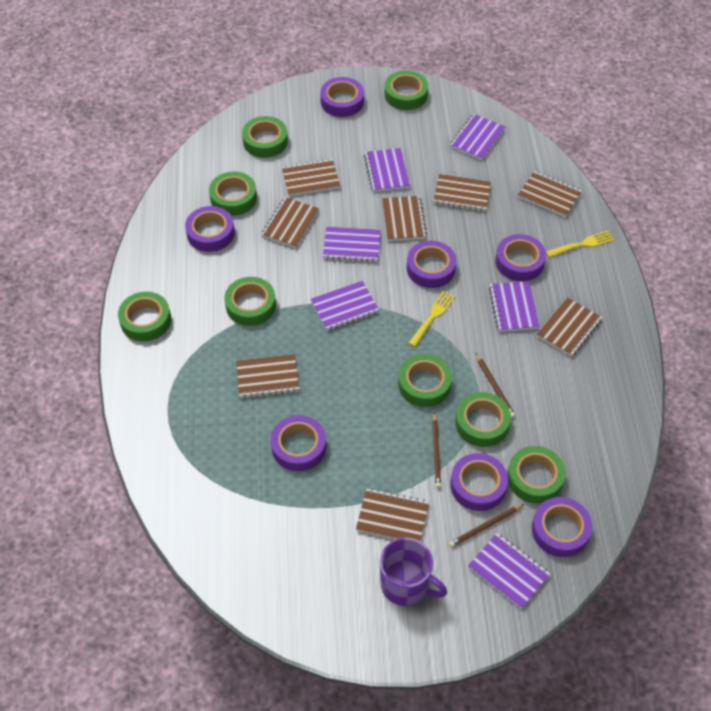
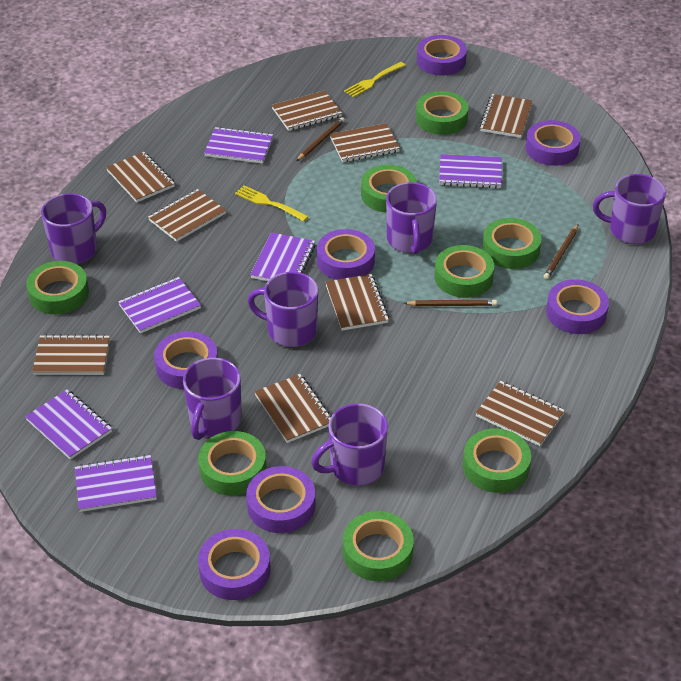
brown notebook: 8 -> 9
purple mug: 1 -> 6

